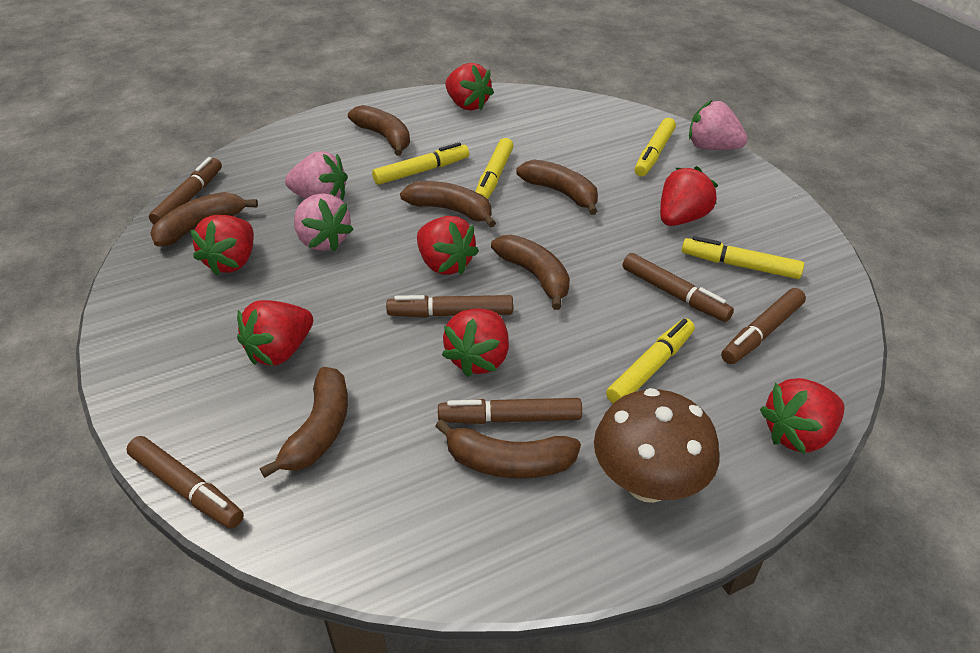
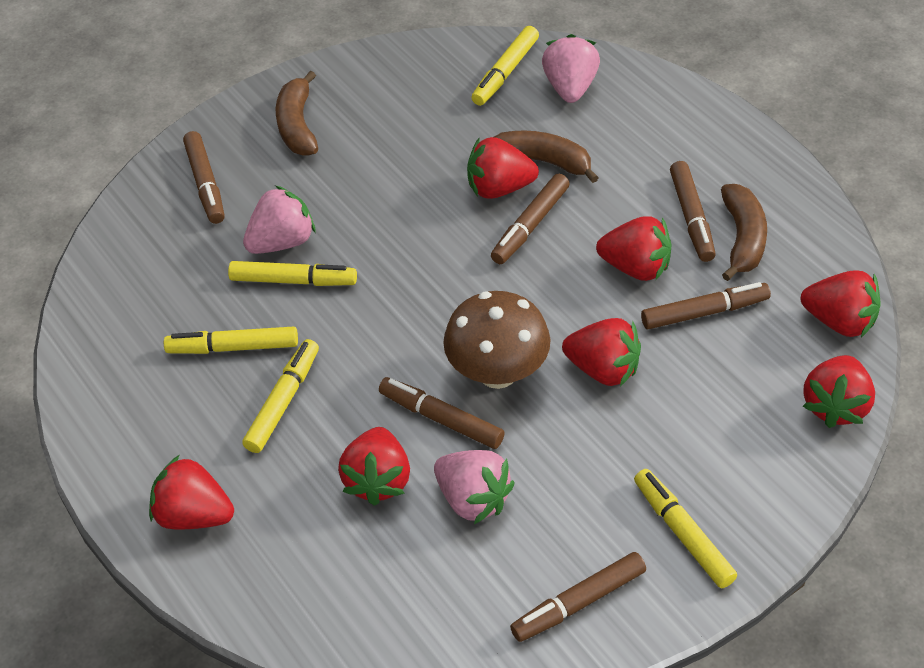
brown banana: 7 -> 3

